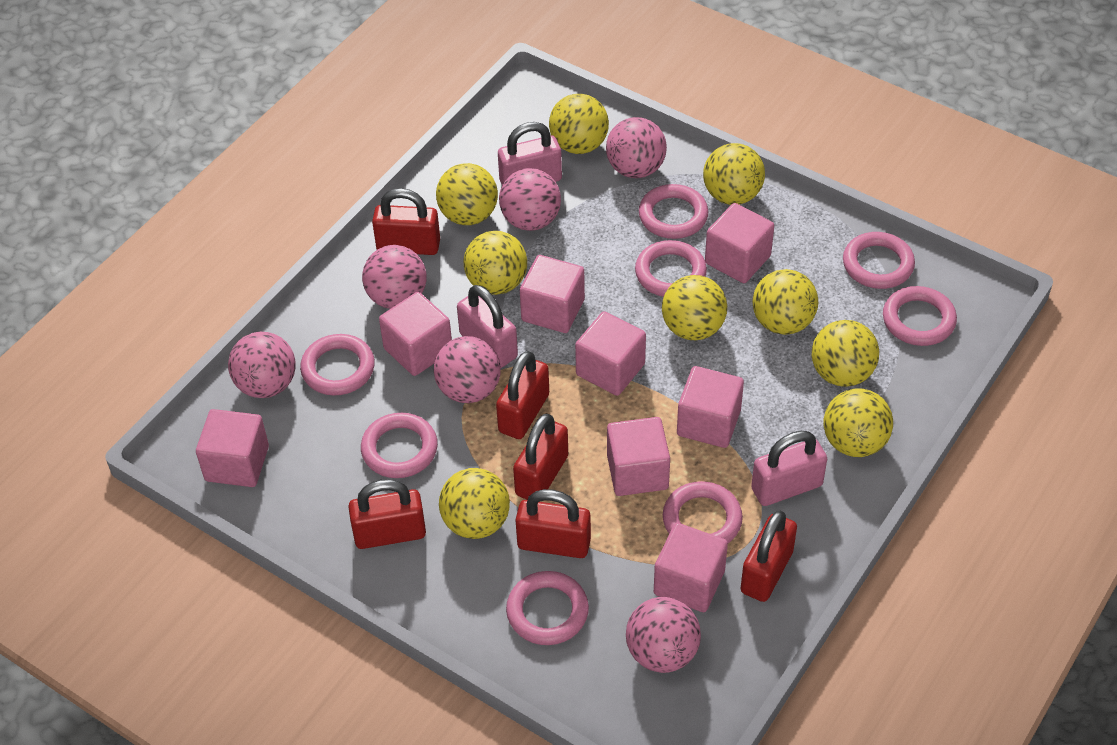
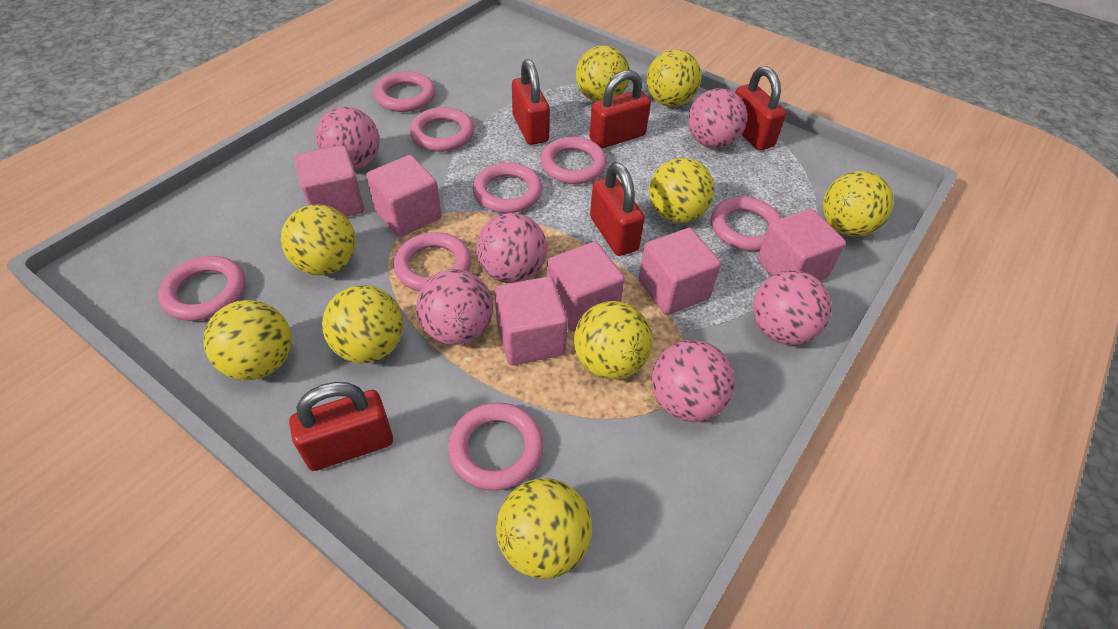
pink cube: 8 -> 6
pink padlock: 3 -> 0
red padlock: 6 -> 5

